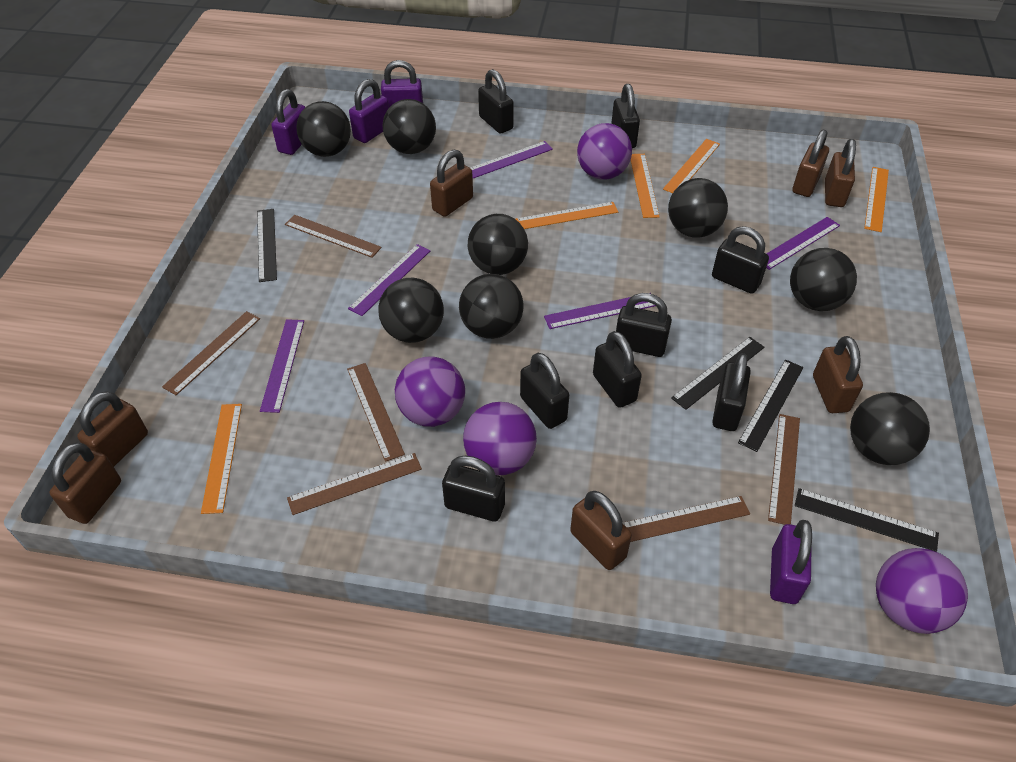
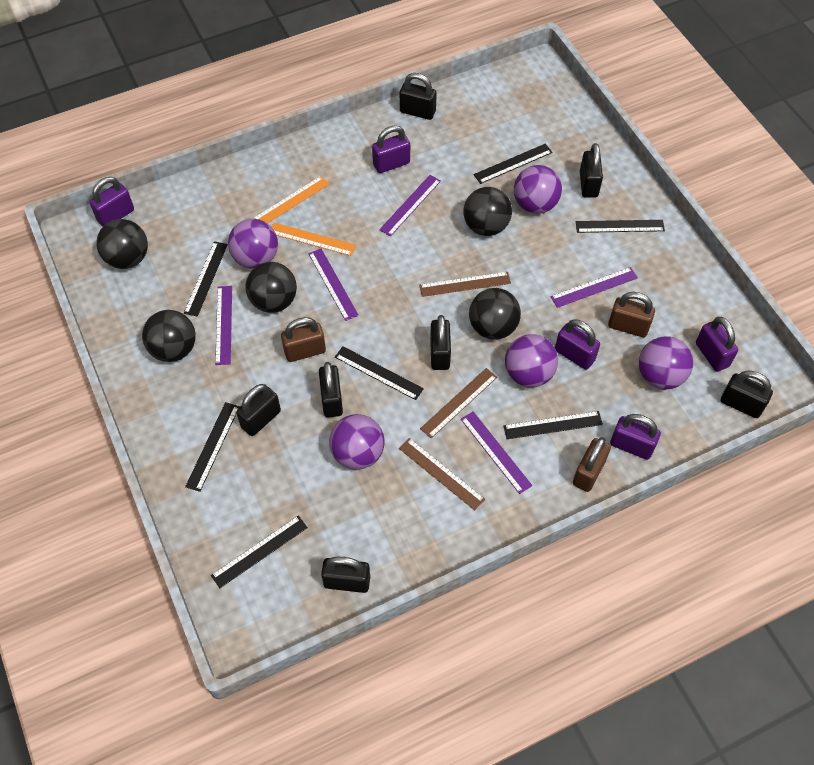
black ball: 8 -> 5
black padlock: 8 -> 7
black ruler: 4 -> 7
brown padlock: 7 -> 3
brown ruler: 6 -> 3
orange ruler: 5 -> 2
purple ball: 4 -> 5
purple padlock: 4 -> 5

